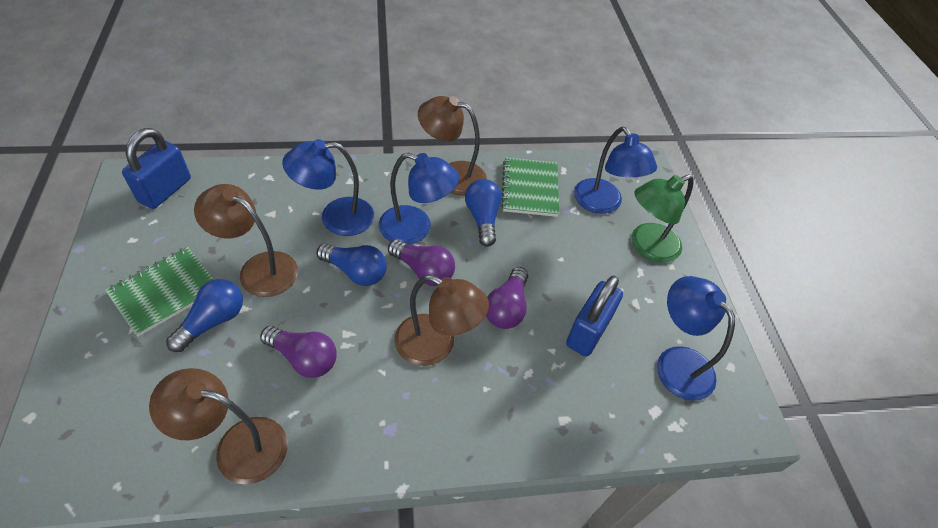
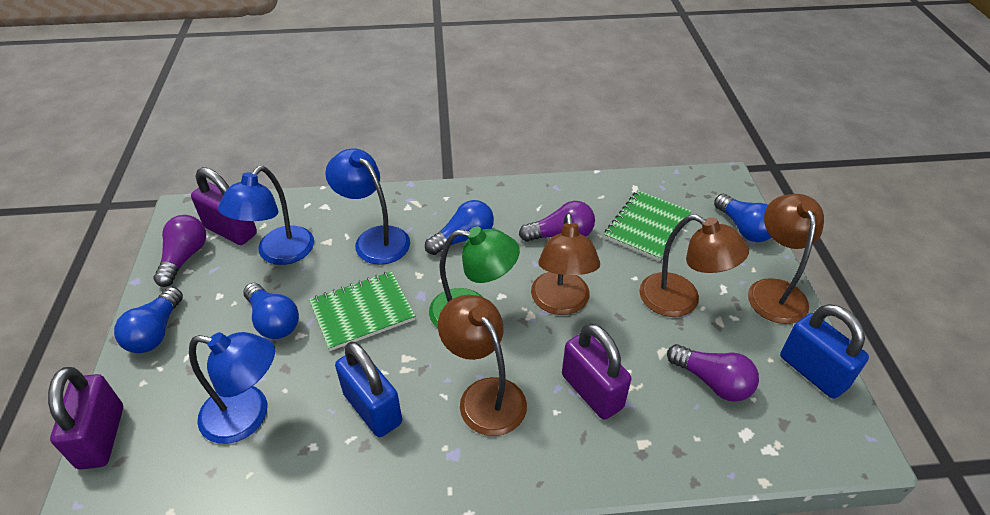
blue lamp: 4 -> 3
blue light bulb: 3 -> 4
purple padlock: 0 -> 3

